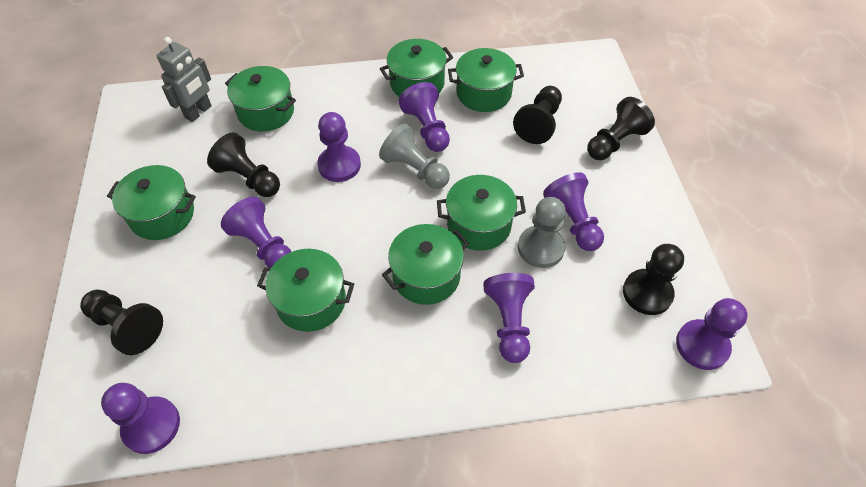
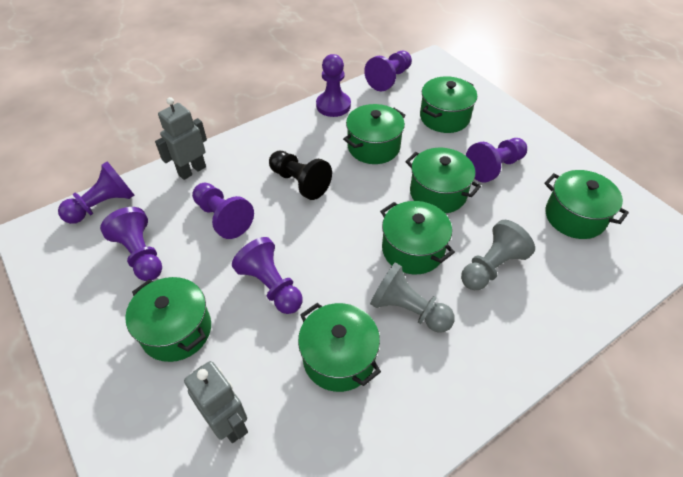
black pawn: 5 -> 1
grey robot: 1 -> 2

